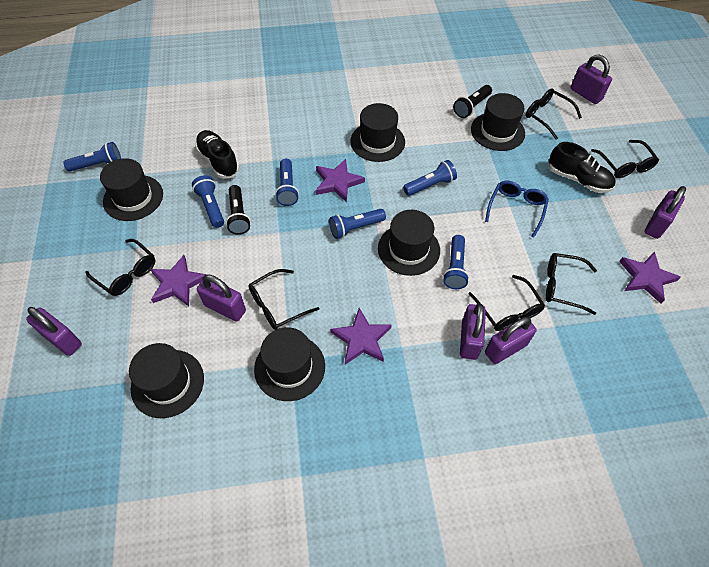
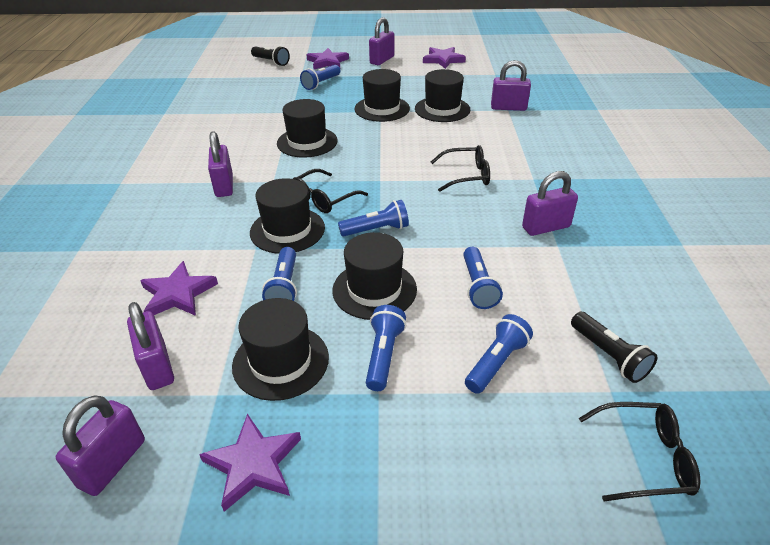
black glasses: 6 -> 3
black shoe: 2 -> 0
blue glasses: 1 -> 0

